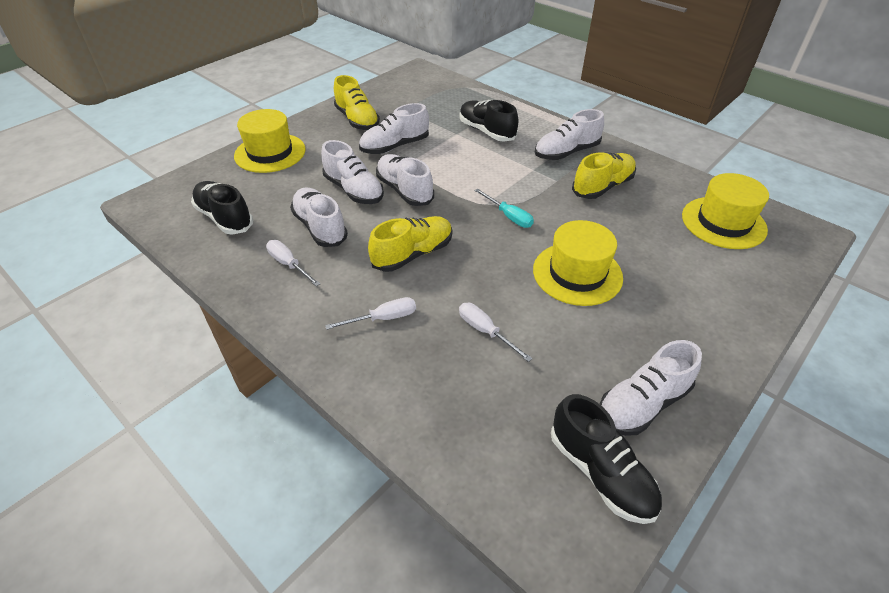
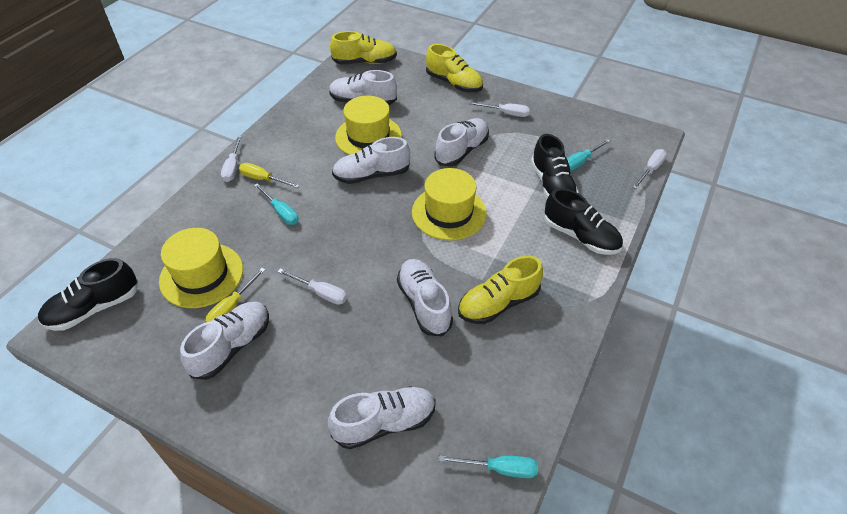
turquoise screwdriver: 1 -> 3
white screwdriver: 3 -> 4
yellow screwdriver: 0 -> 2

